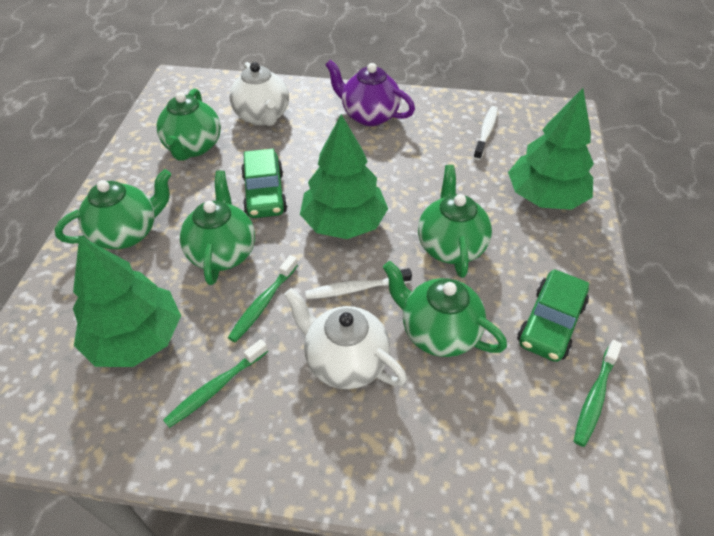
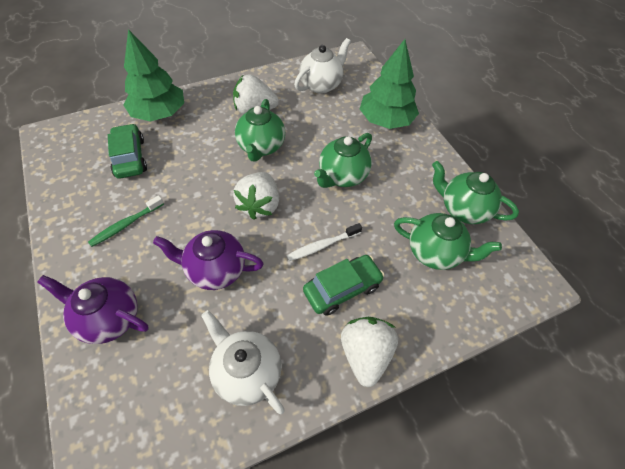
green teapot: 5 -> 4
green toothbrush: 3 -> 1
green tree: 3 -> 2
purple teapot: 1 -> 2
white strawberry: 0 -> 3
white toothbrush: 2 -> 1

